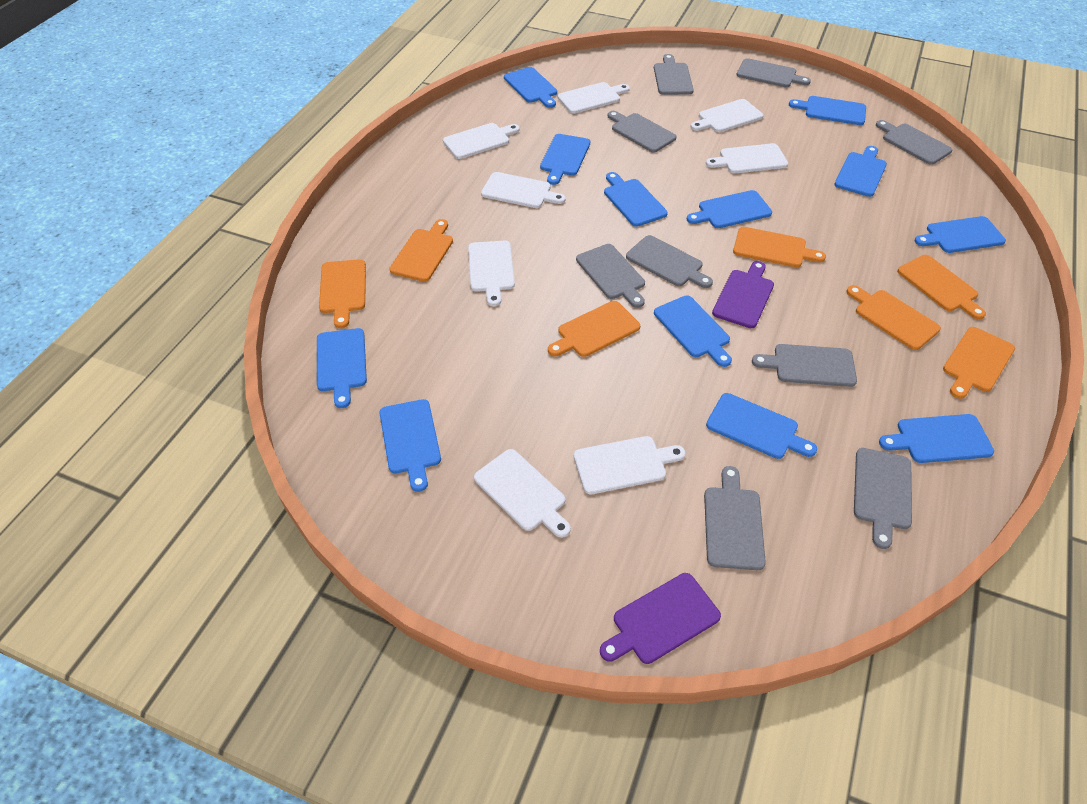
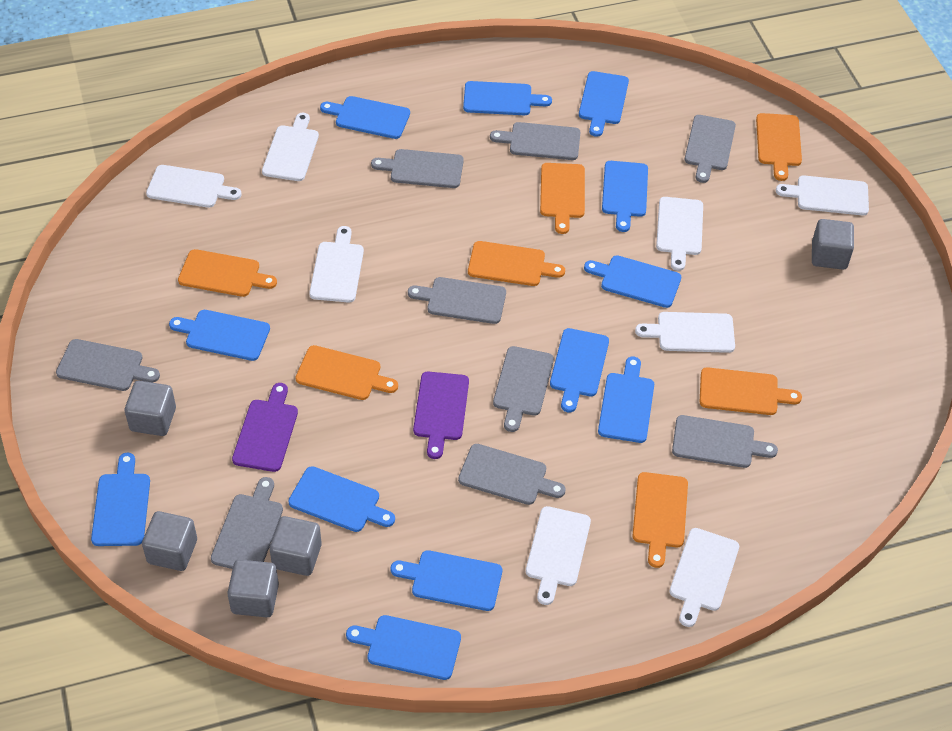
grey cube: 0 -> 5

